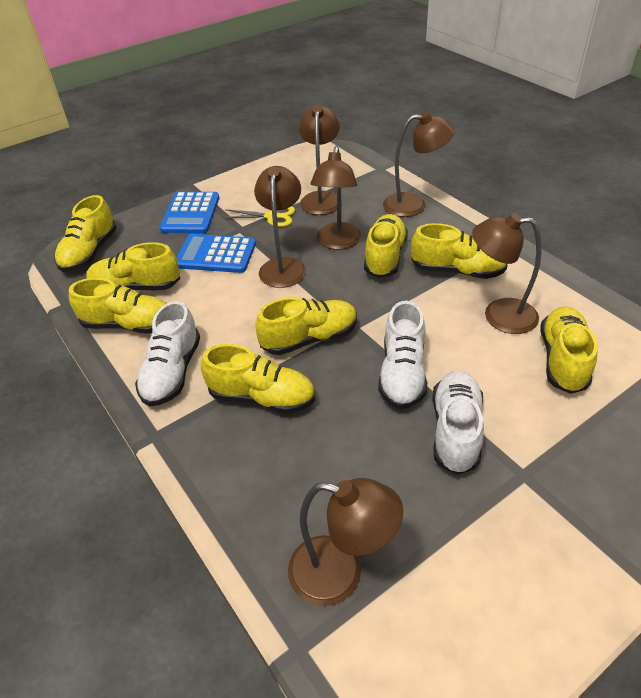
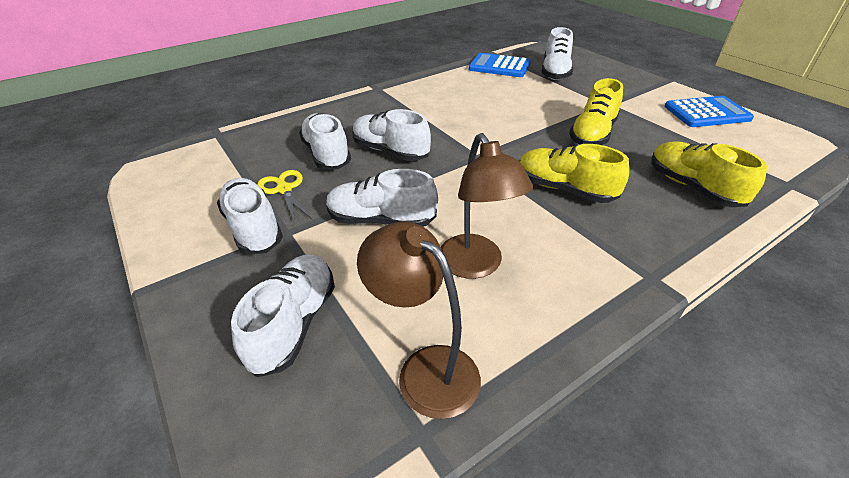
brown lamp: 6 -> 2
white shoe: 3 -> 6
yellow shoe: 8 -> 3

